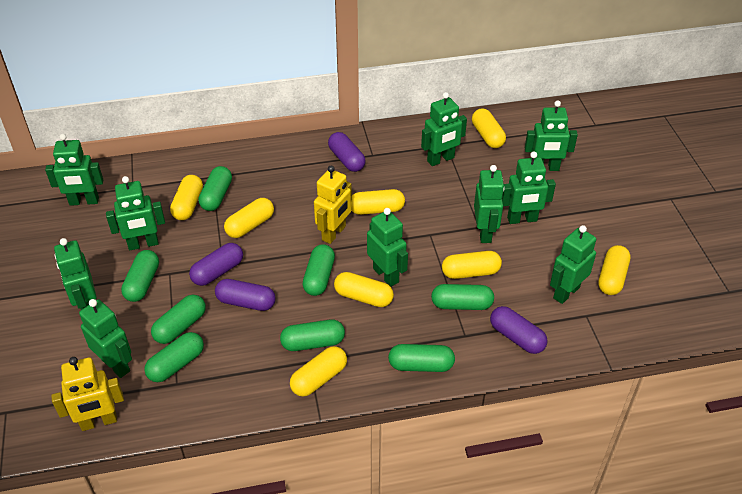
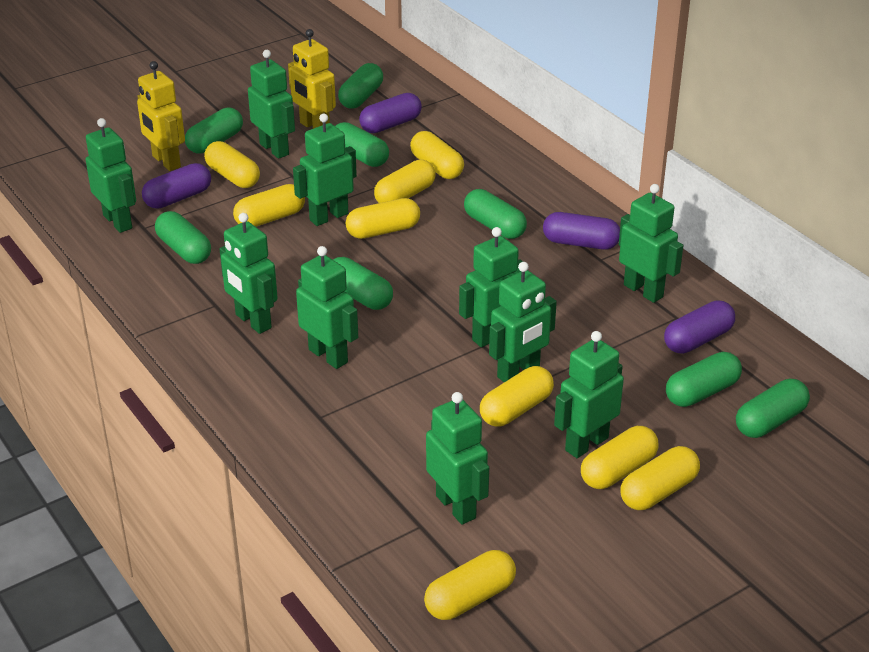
yellow capsule: 8 -> 9

